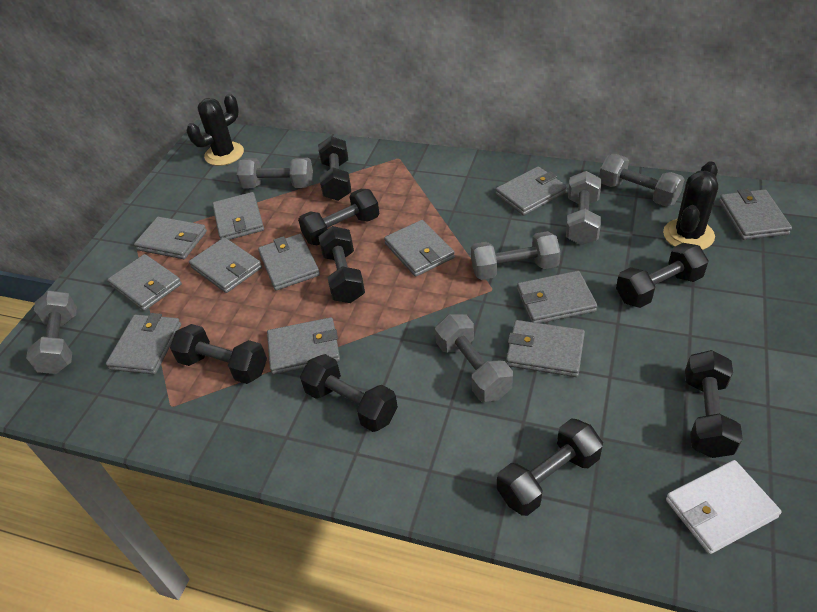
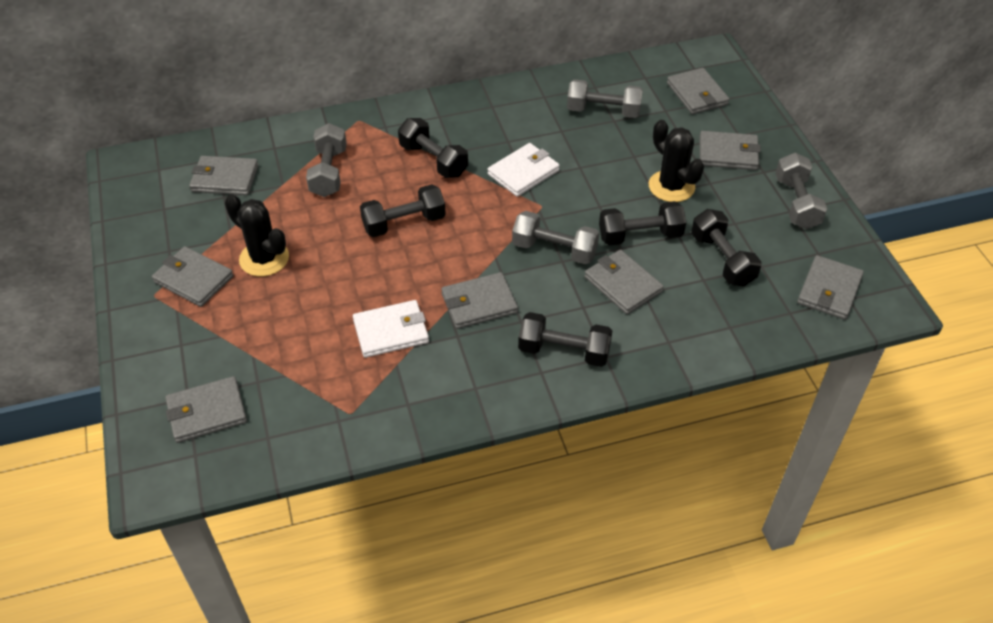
black dumbbell: 8 -> 5
grey dumbbell: 6 -> 4
grey wallet: 12 -> 8
white wallet: 1 -> 2

